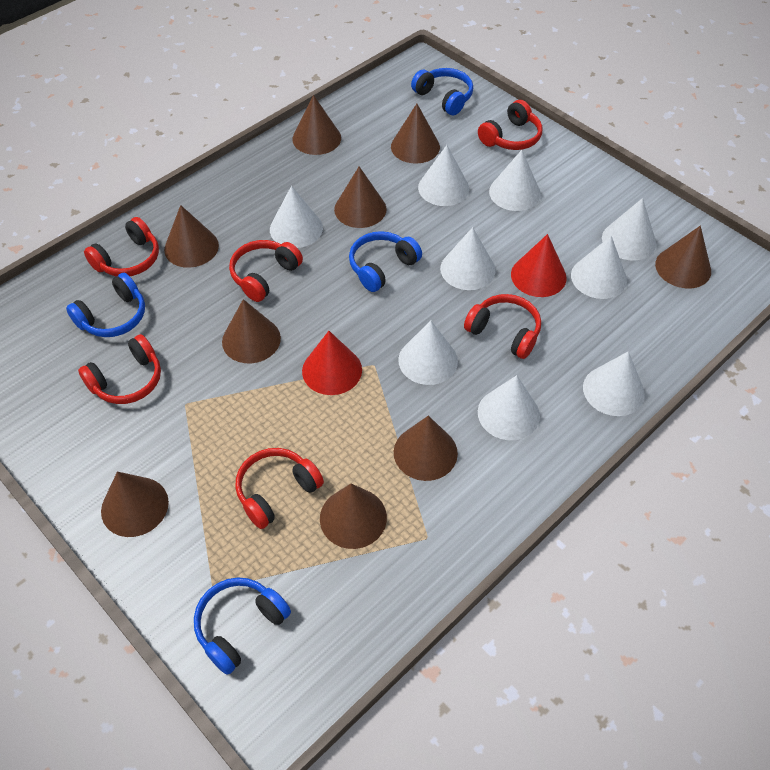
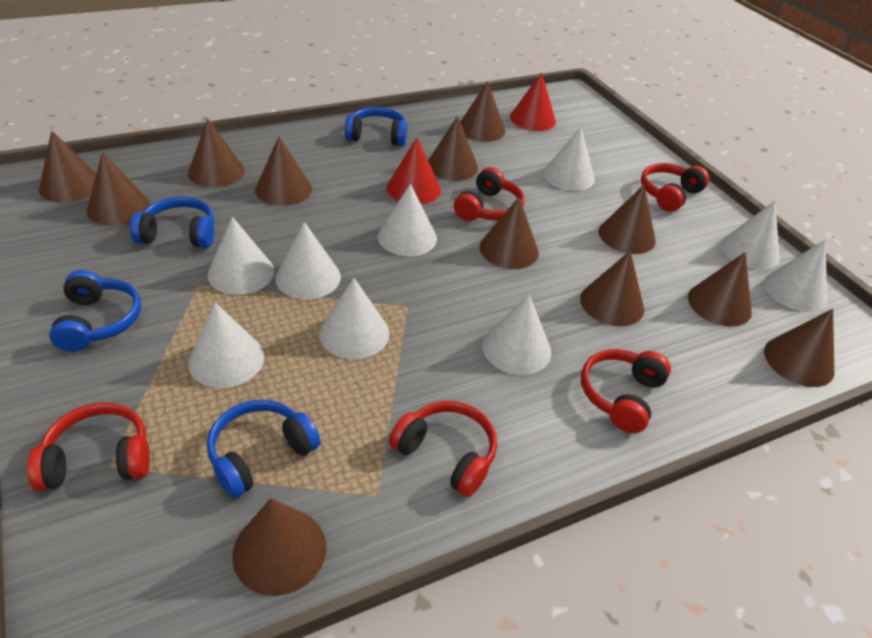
brown cone: 9 -> 12
red headphones: 6 -> 5

